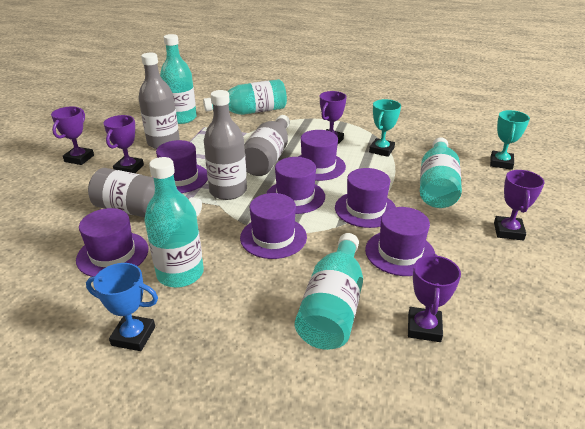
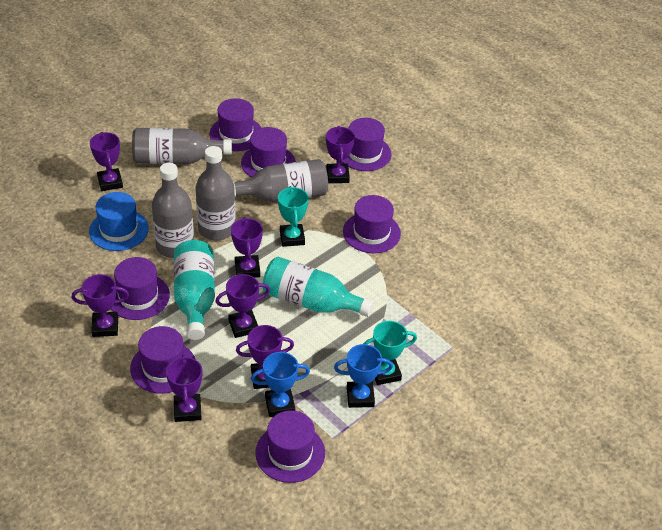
blue hat: 0 -> 1
blue trophy: 1 -> 2
purple trophy: 5 -> 7
turquoise bottle: 5 -> 2

